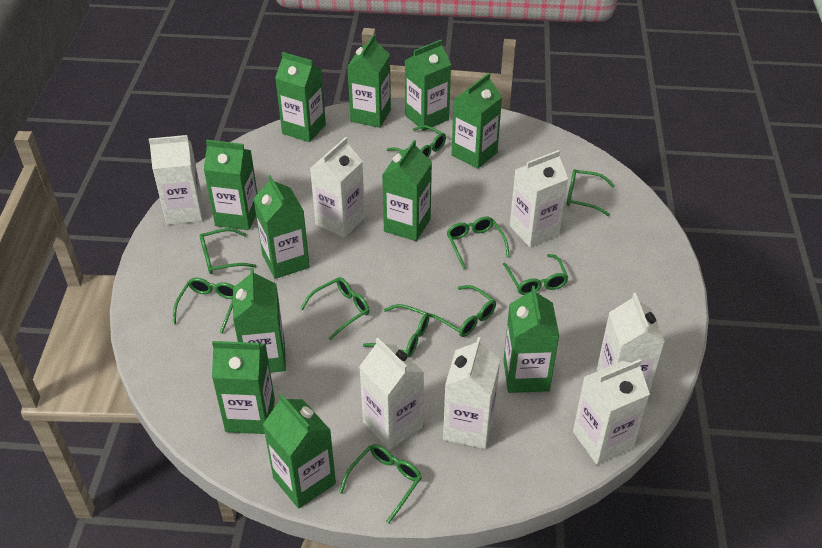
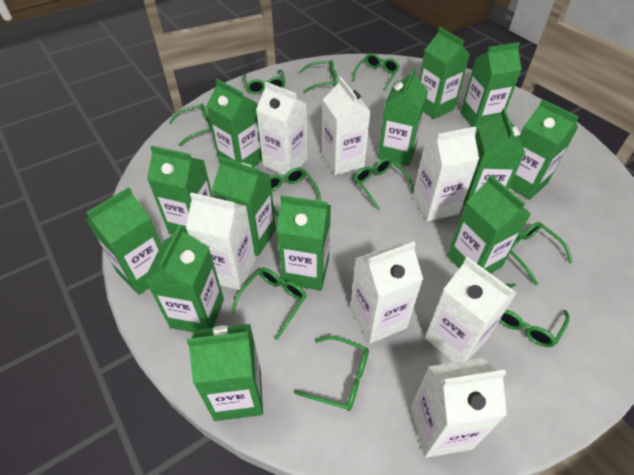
green carton: 11 -> 13

